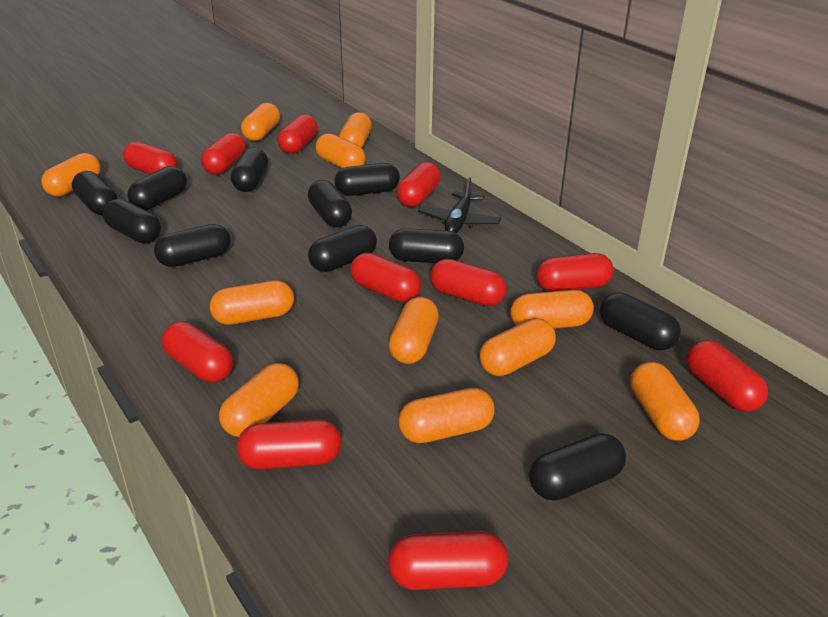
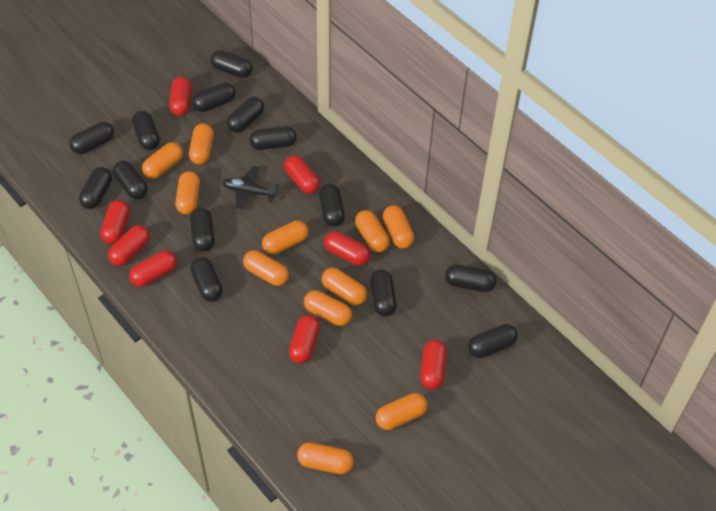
black capsule: 11 -> 14
red capsule: 11 -> 8

